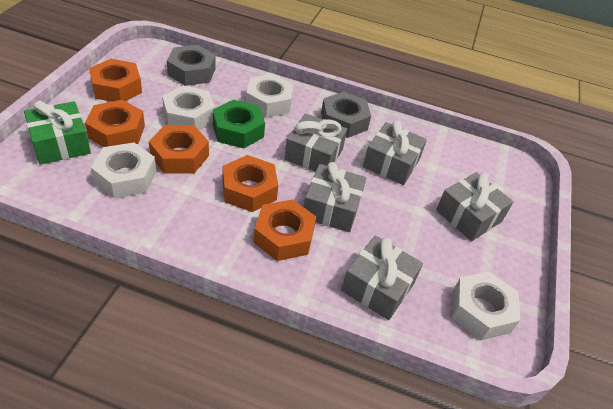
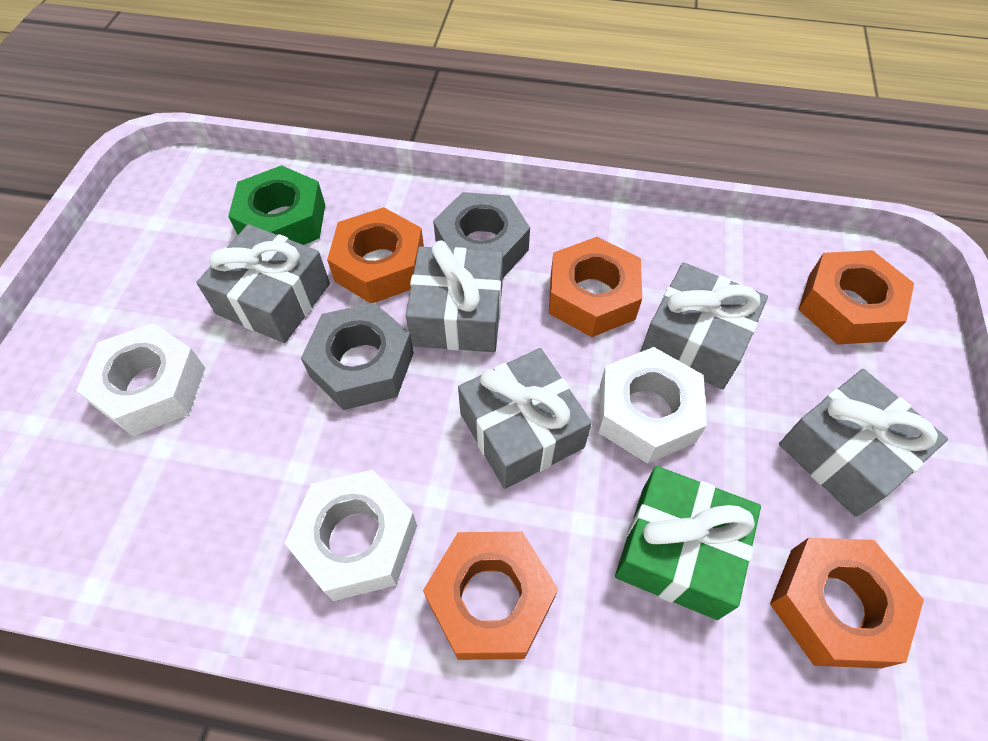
white nut: 4 -> 3

